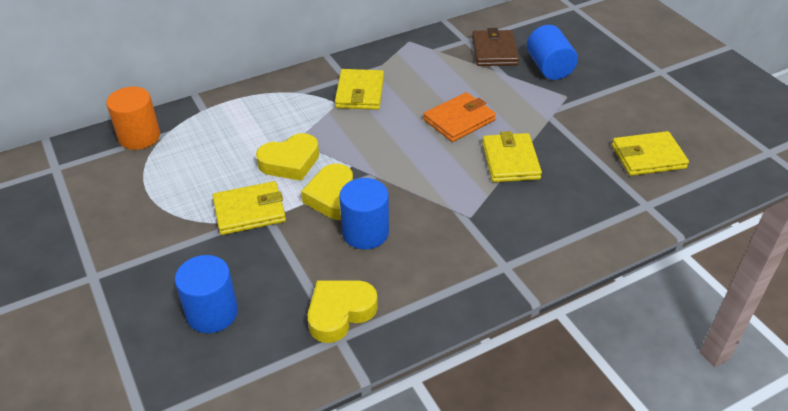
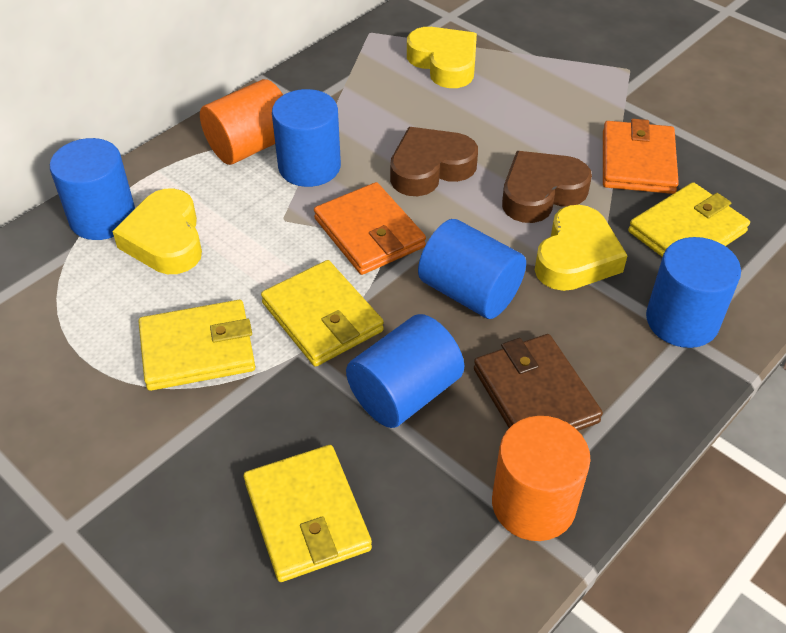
blue cylinder: 3 -> 5
brown heart: 0 -> 2
orange cylinder: 1 -> 2
orange wallet: 1 -> 2

